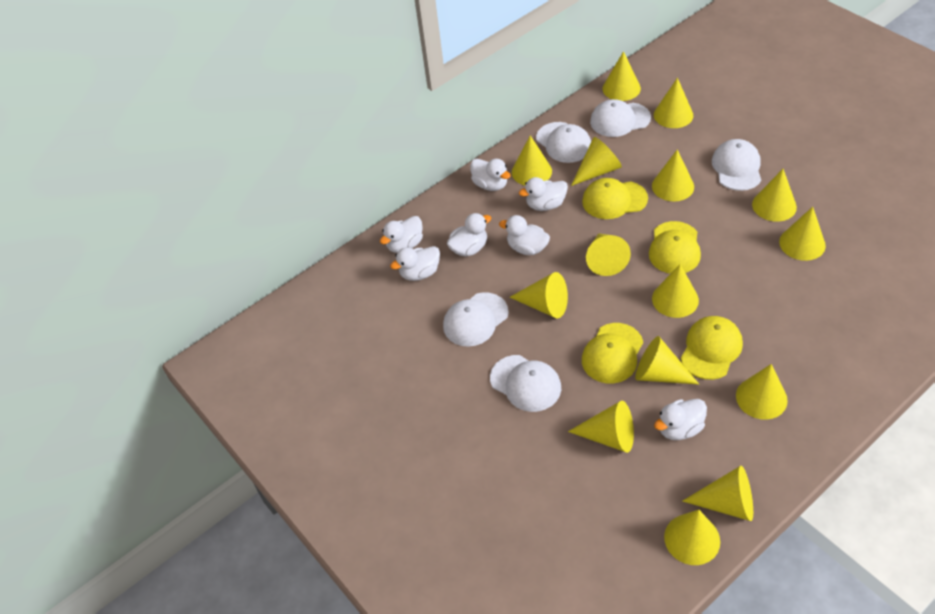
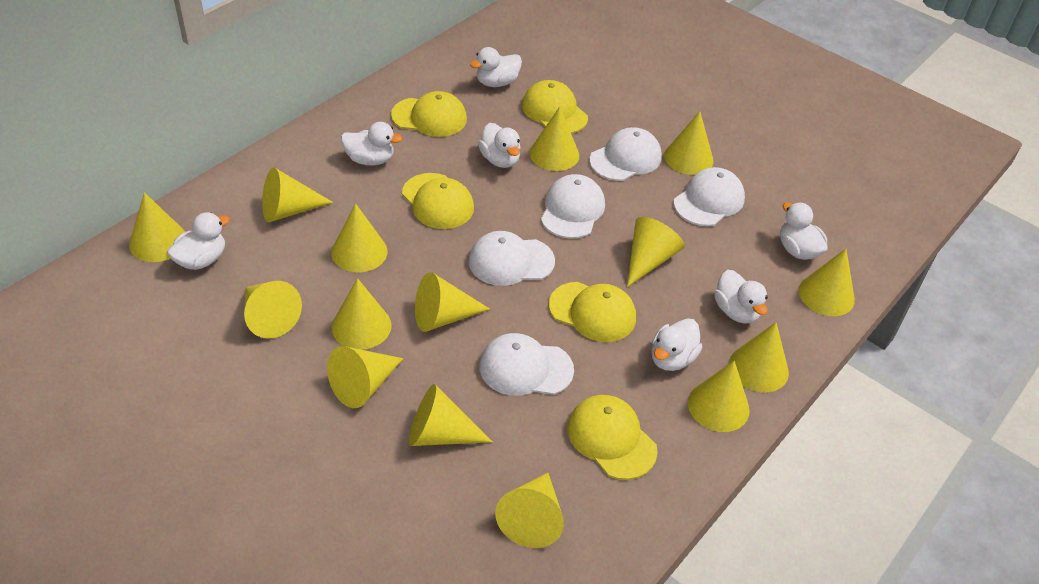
yellow cap: 4 -> 5

